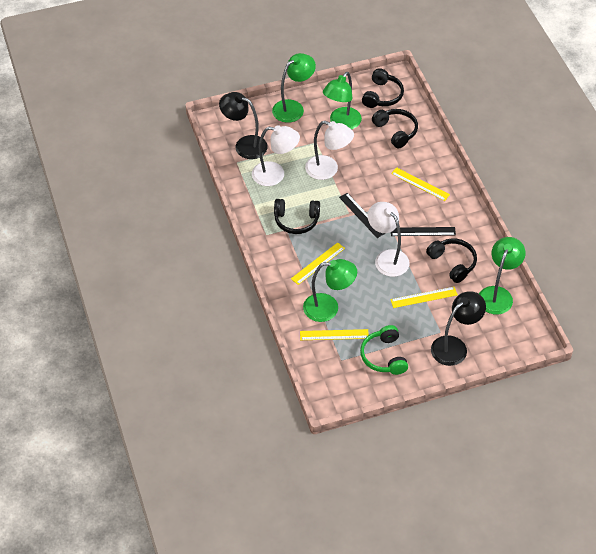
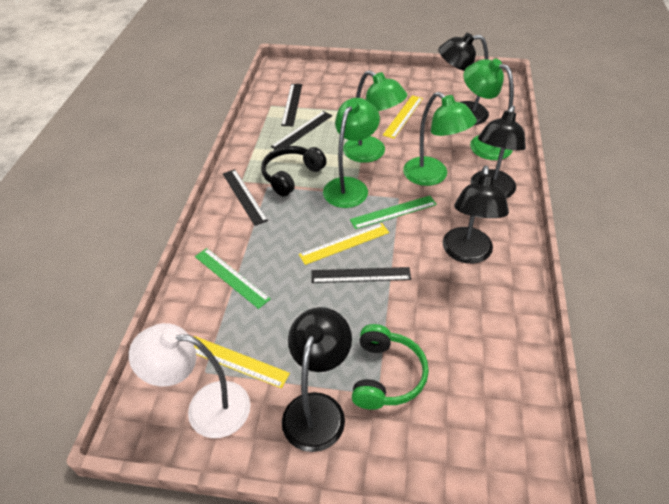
black headphones: 4 -> 1
black lamp: 2 -> 4
black ruler: 2 -> 4
green ruler: 0 -> 2
white lamp: 3 -> 1
yellow ruler: 4 -> 3

